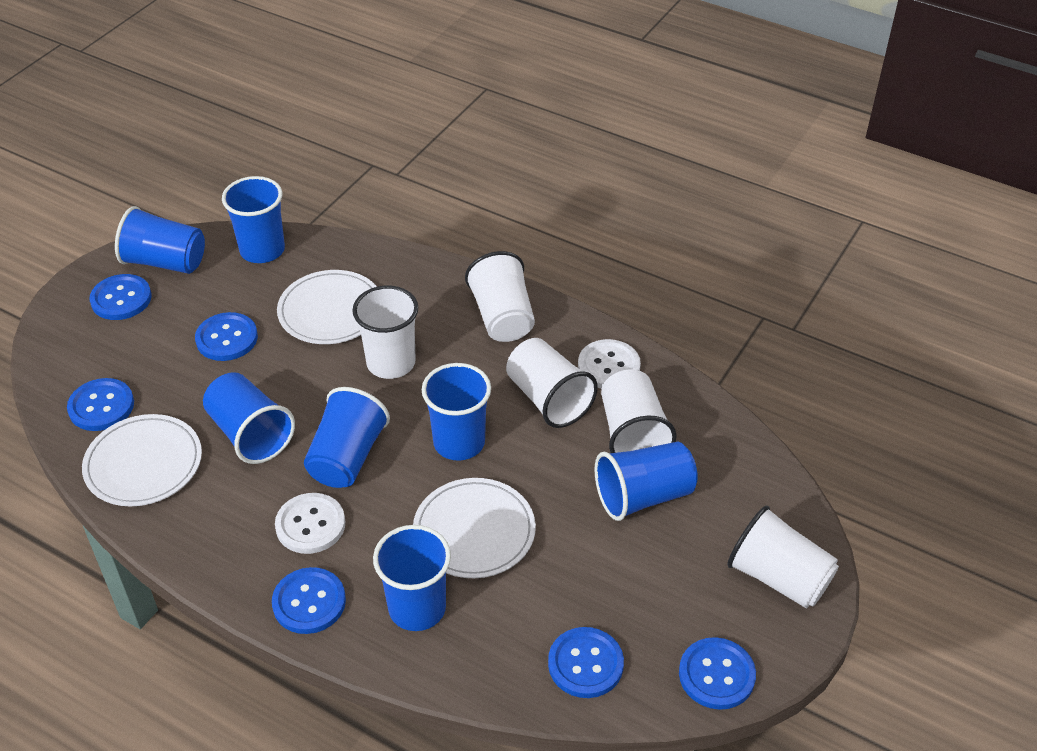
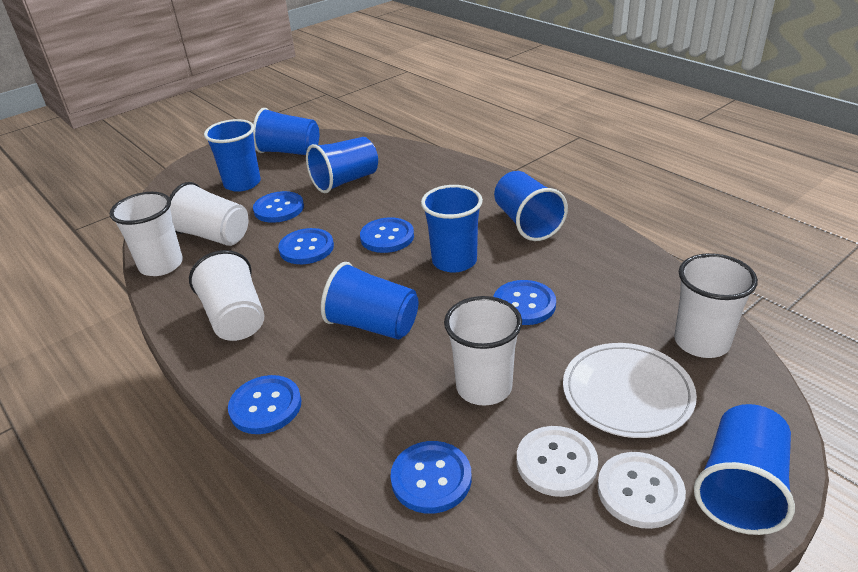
white plate: 3 -> 1

